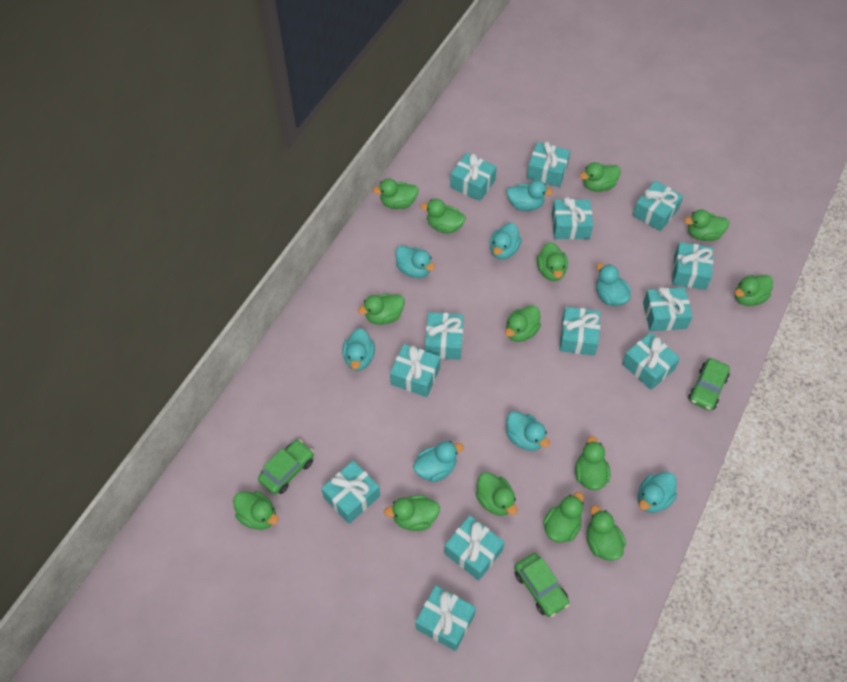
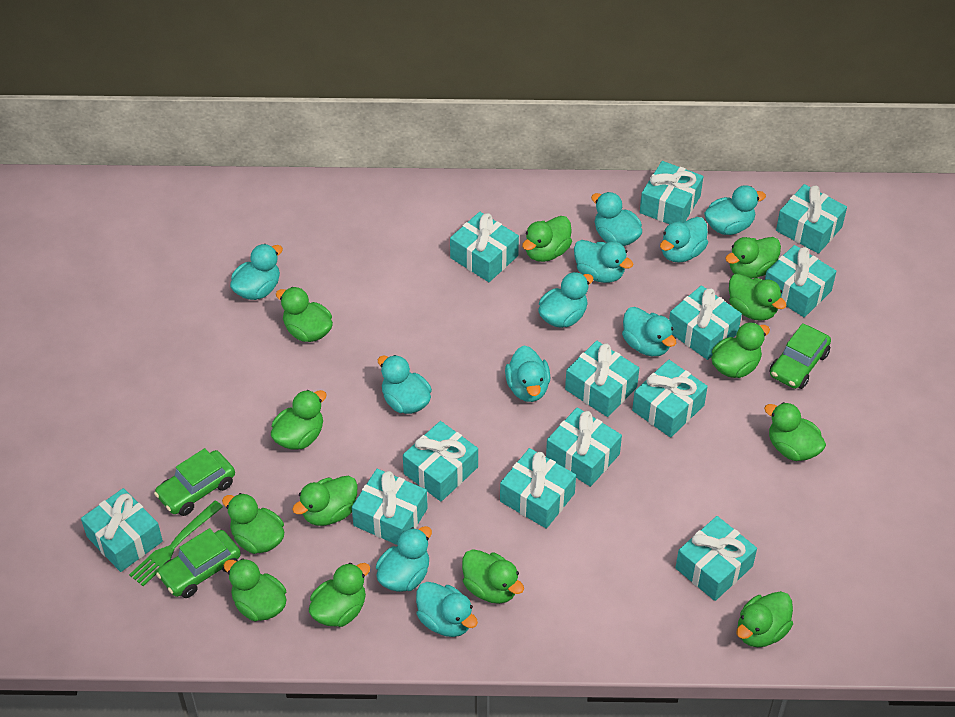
green duck: 14 -> 13
green fork: 0 -> 1
turquoise duck: 8 -> 11

